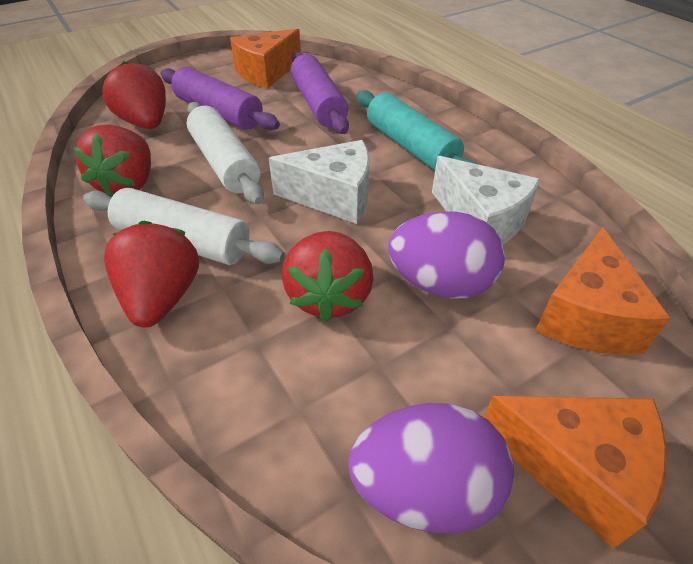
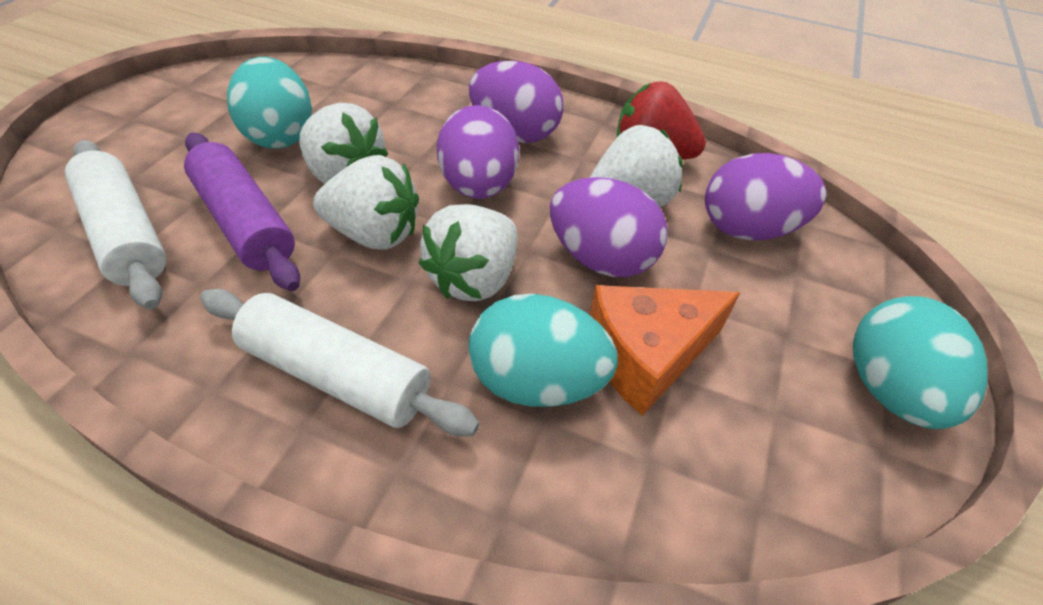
orange cheese: 3 -> 1
purple egg: 2 -> 4
purple rolling pin: 2 -> 1
red strawberry: 4 -> 1
turquoise egg: 0 -> 3
turquoise rolling pin: 1 -> 0
white cheese: 2 -> 0
white strawberry: 0 -> 4

